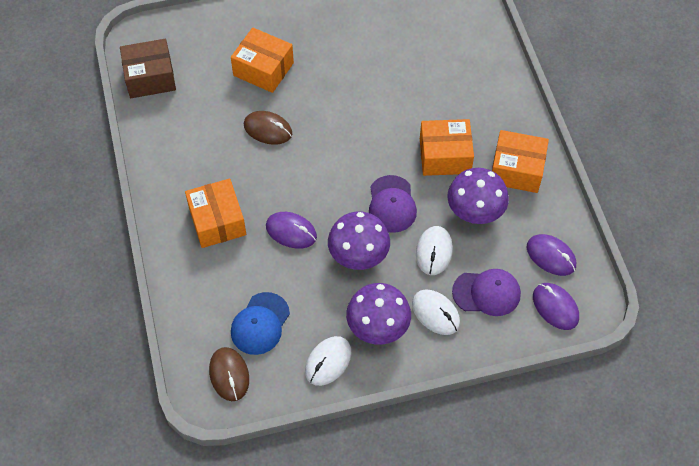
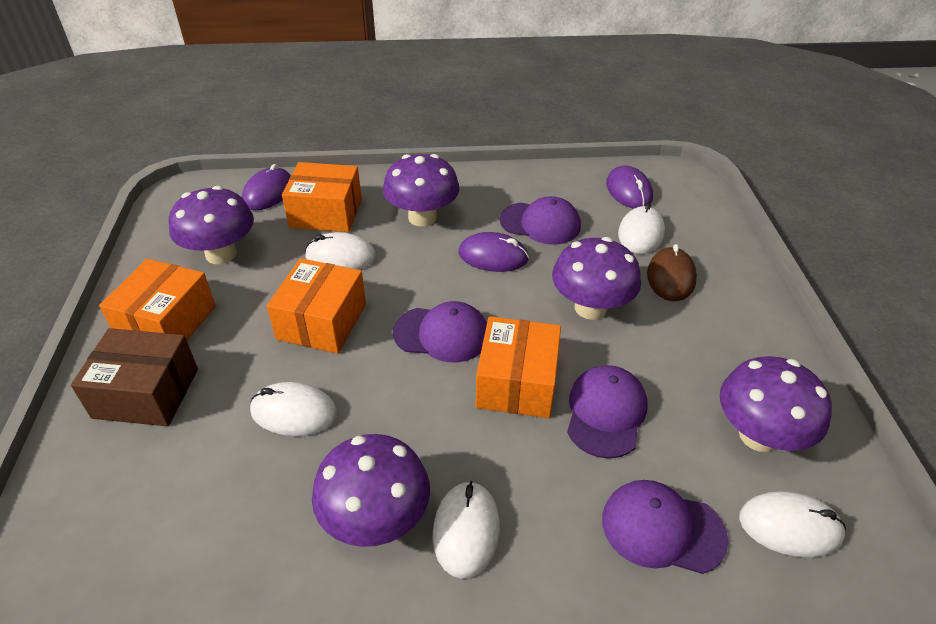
blue cap: 1 -> 0
brown mouse: 2 -> 1
purple cap: 2 -> 4
purple mushroom: 3 -> 5
white mouse: 3 -> 5

